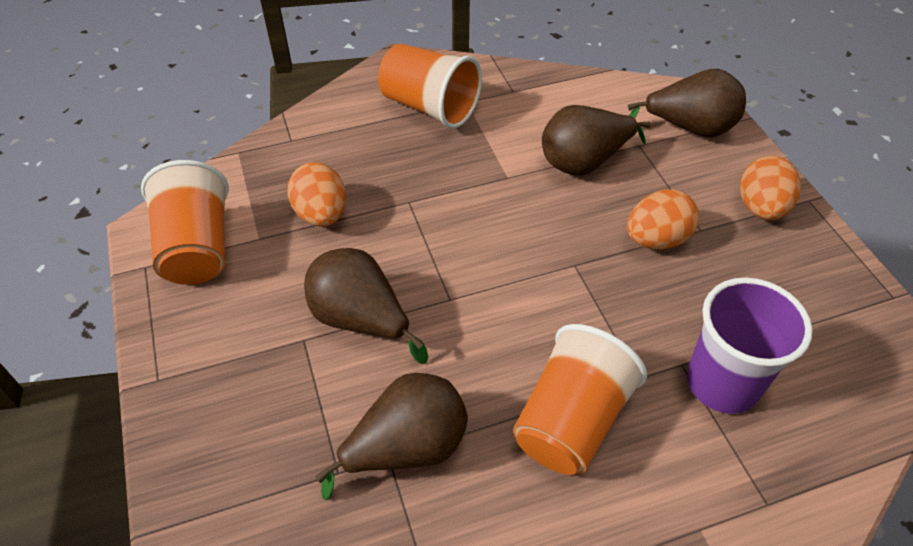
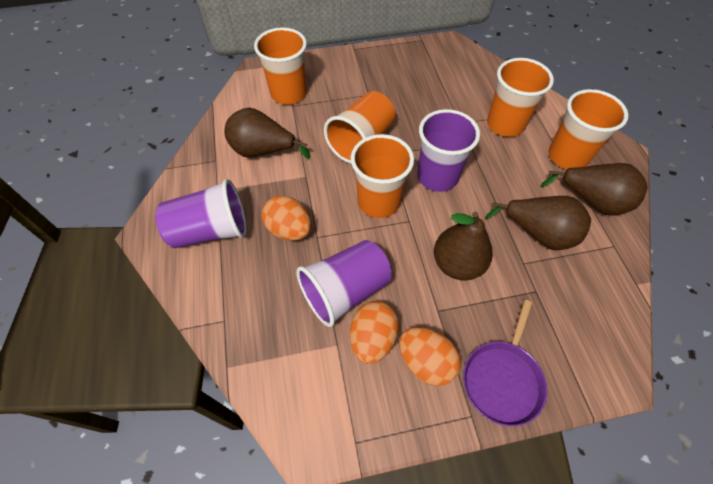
orange cup: 3 -> 5
purple cup: 1 -> 3
purple pan: 0 -> 1

